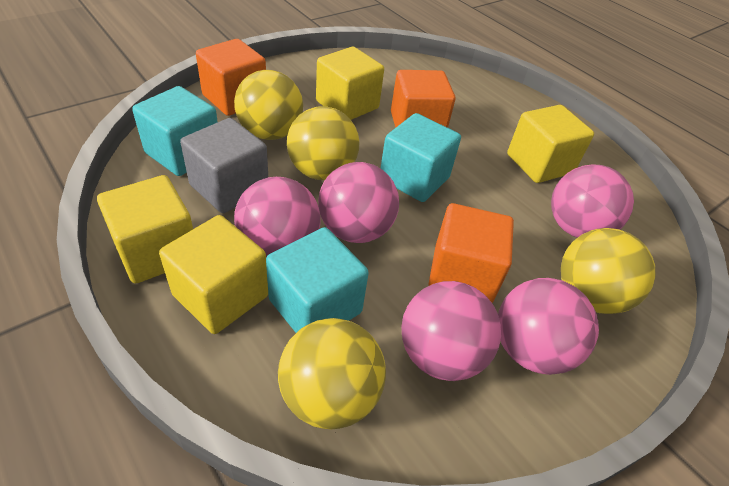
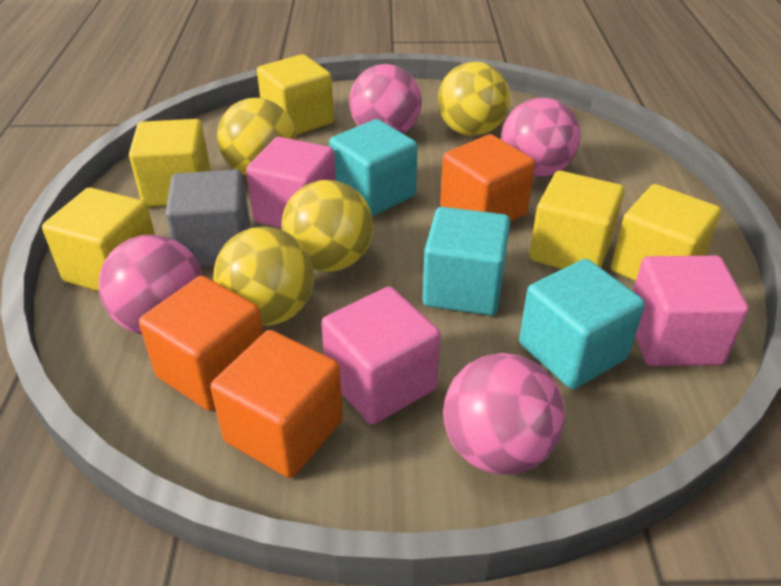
pink ball: 5 -> 4
pink cube: 0 -> 3
yellow cube: 4 -> 5

